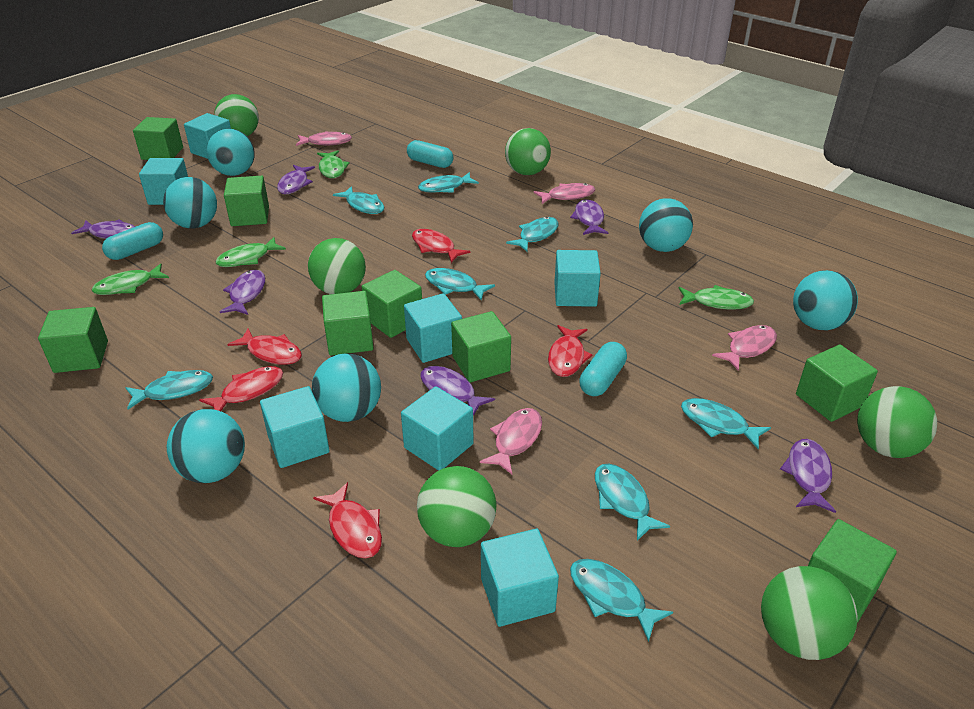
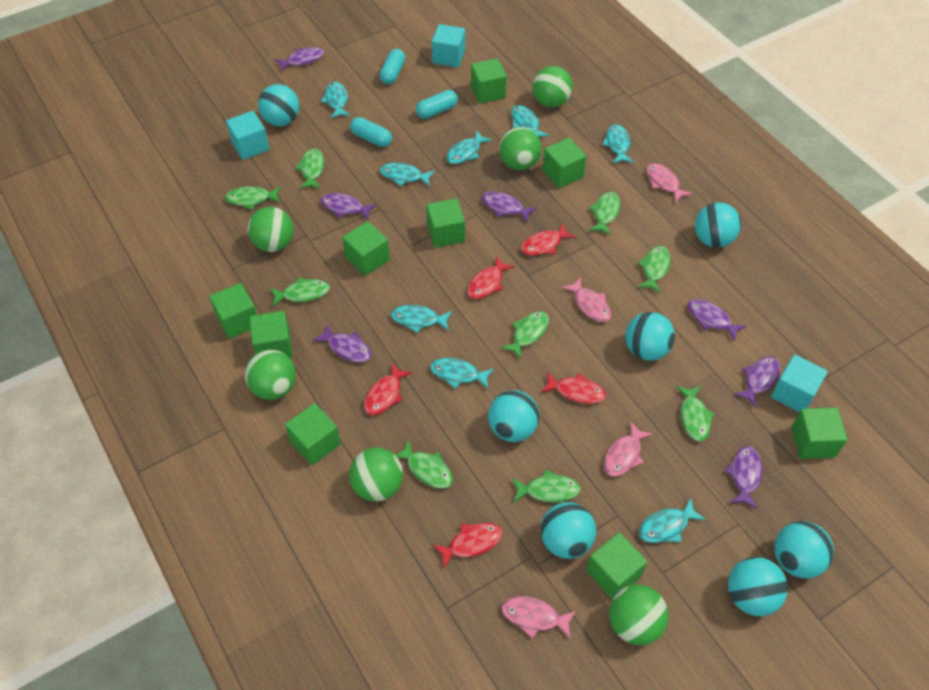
green cube: 8 -> 9
green fish: 4 -> 9
purple fish: 6 -> 7
turquoise ball: 6 -> 7
turquoise cube: 7 -> 3

